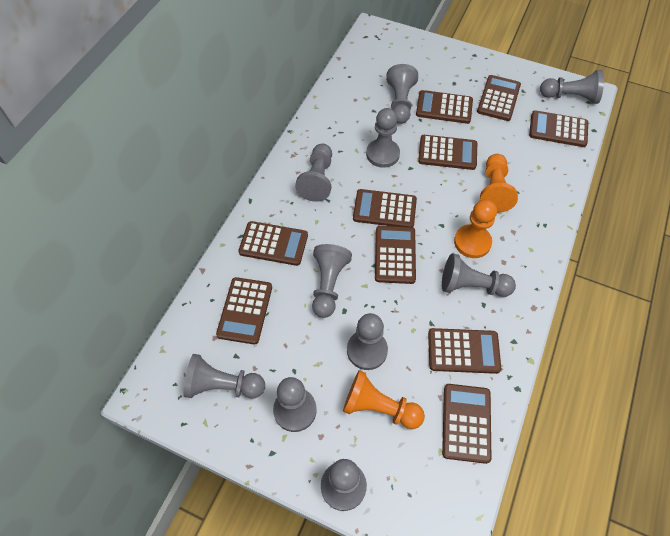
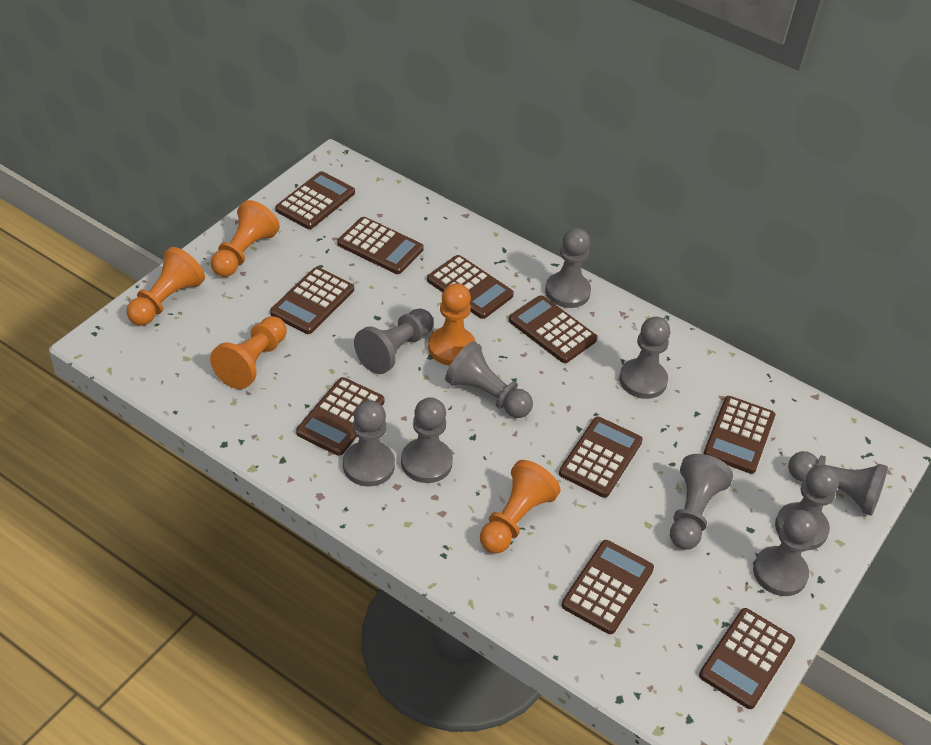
orange pawn: 3 -> 5

